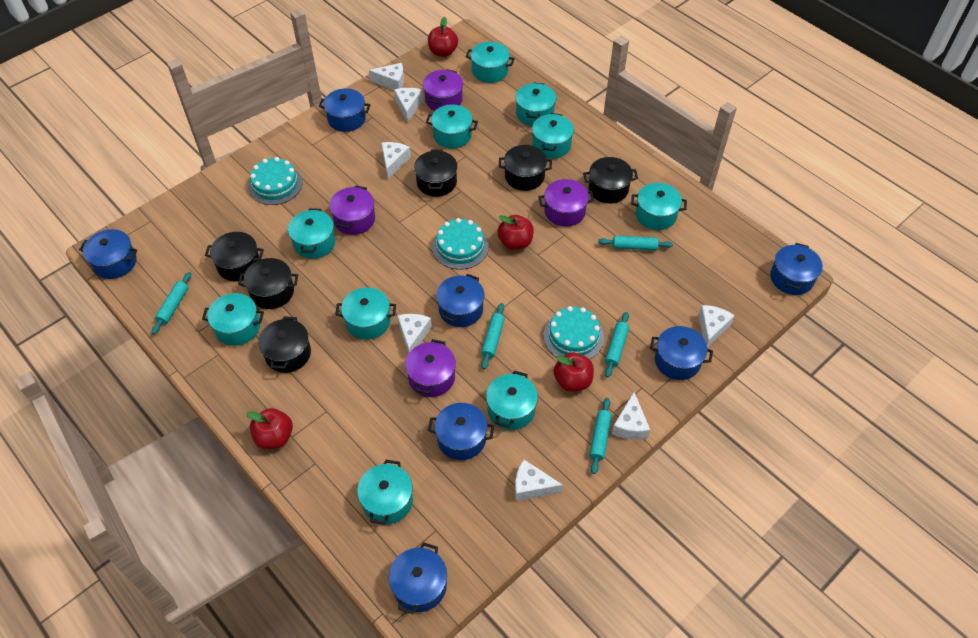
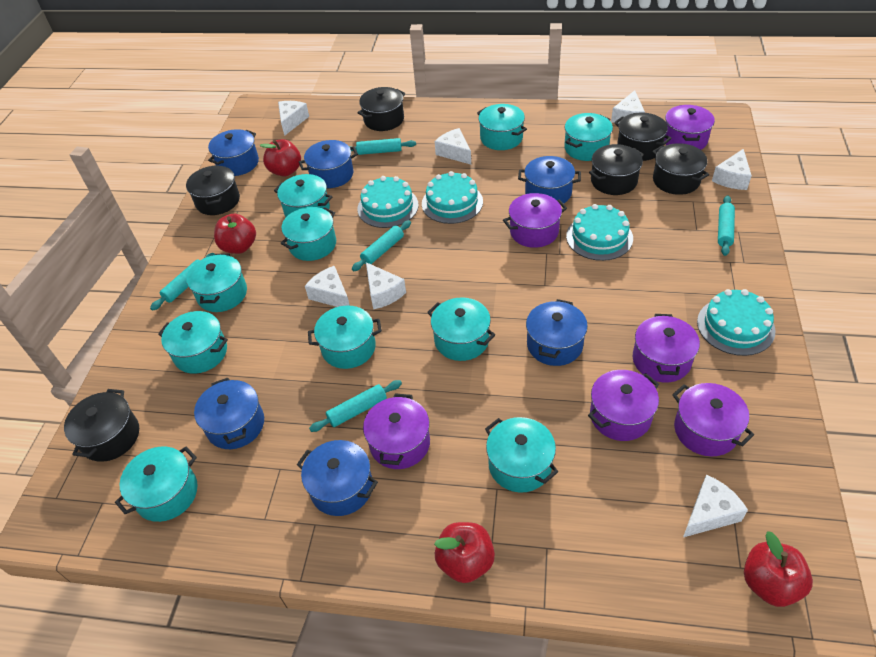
blue pot: 7 -> 6
purple pot: 4 -> 6
turquoise cake: 3 -> 4

